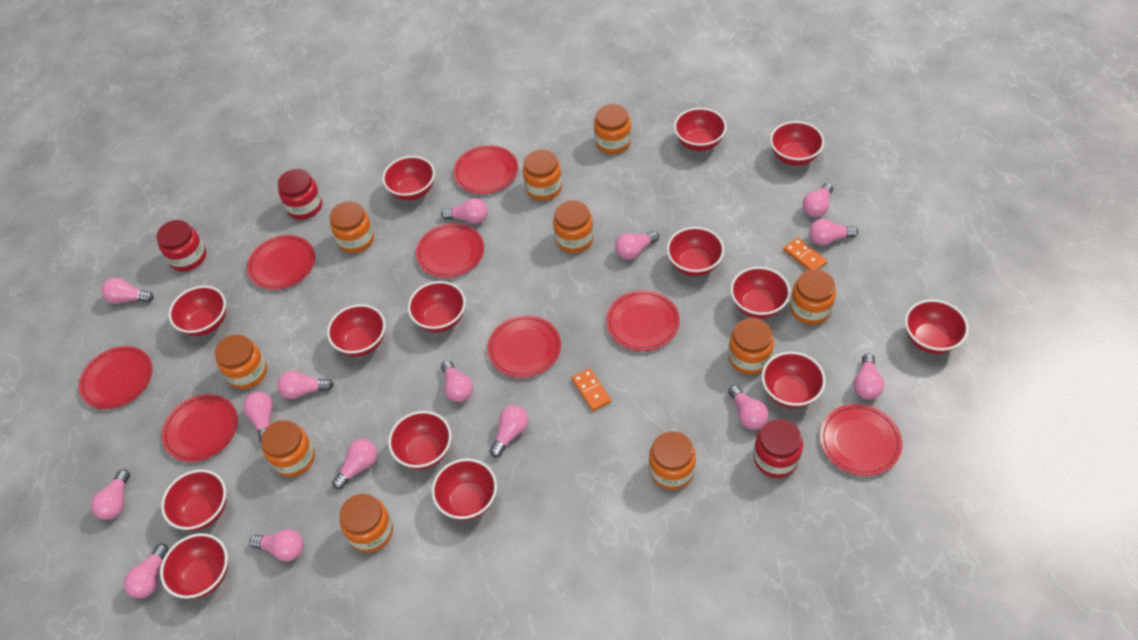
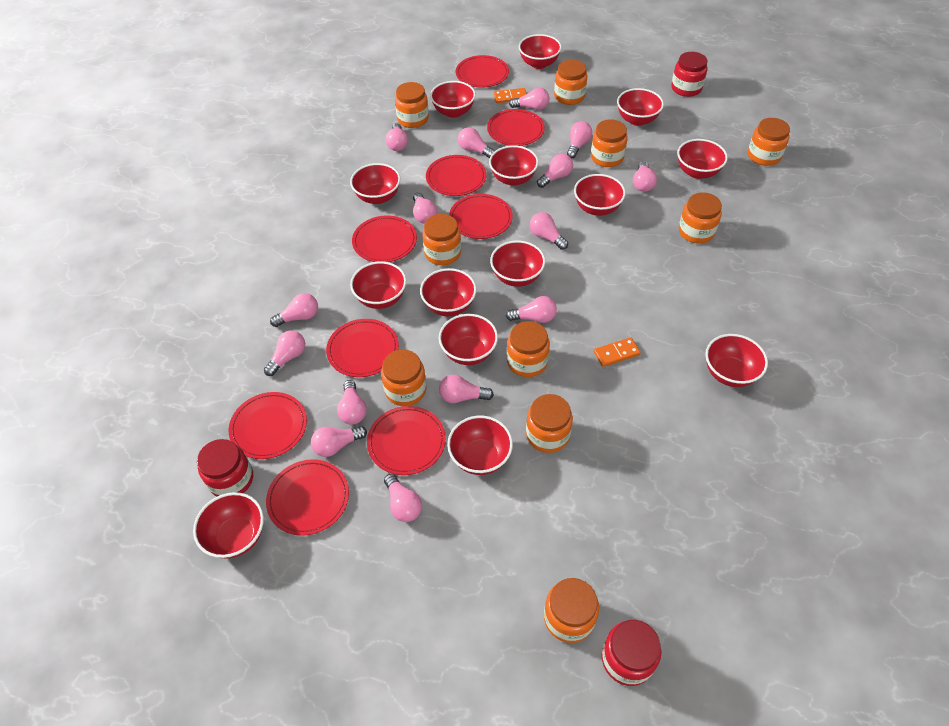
red plate: 8 -> 9

